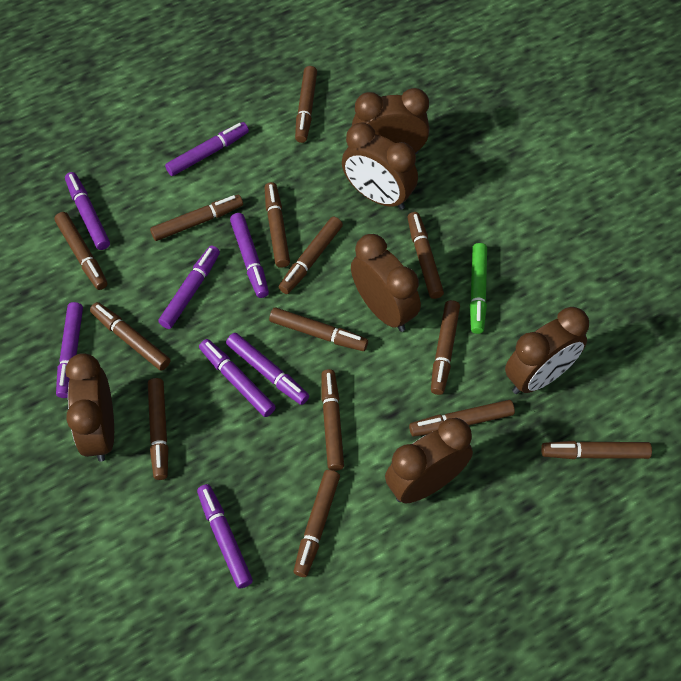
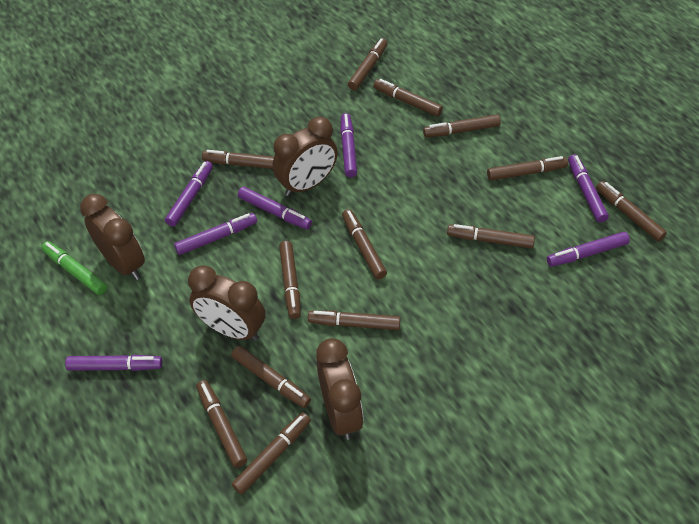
brown clock: 6 -> 4
brown marker: 14 -> 13
purple marker: 8 -> 7

